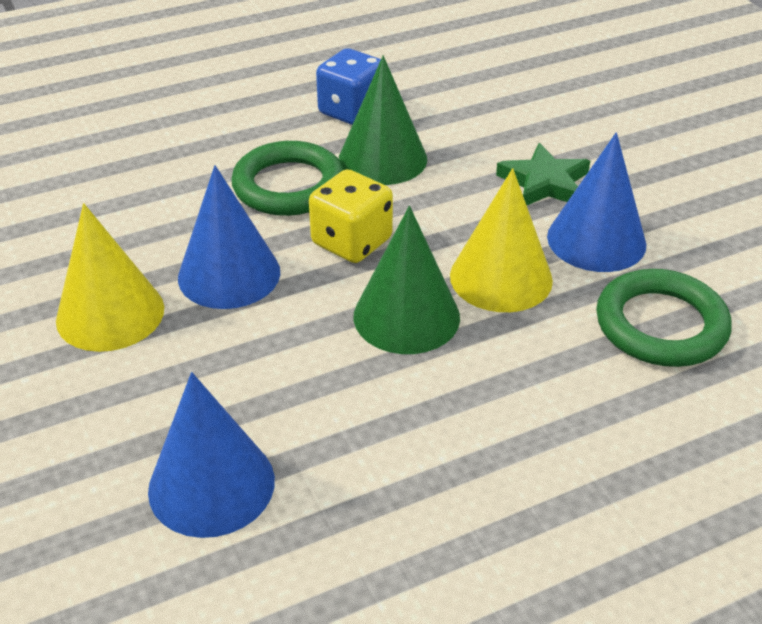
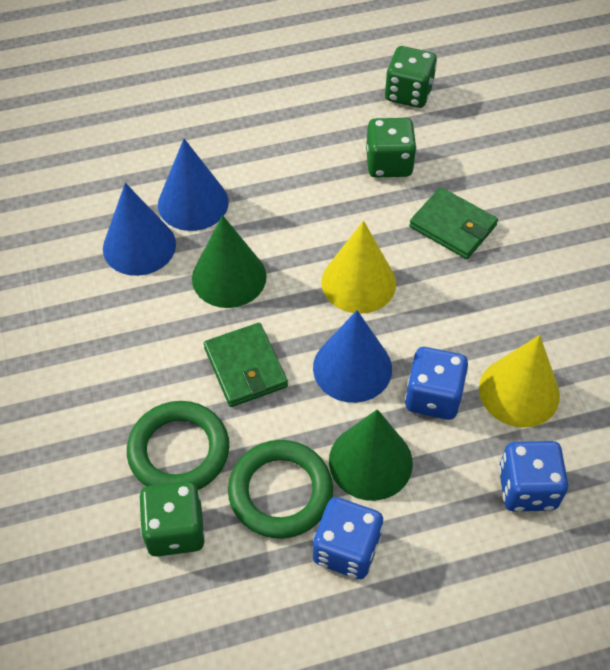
blue dice: 1 -> 3
green dice: 0 -> 3
green star: 1 -> 0
green wallet: 0 -> 2
yellow dice: 1 -> 0

